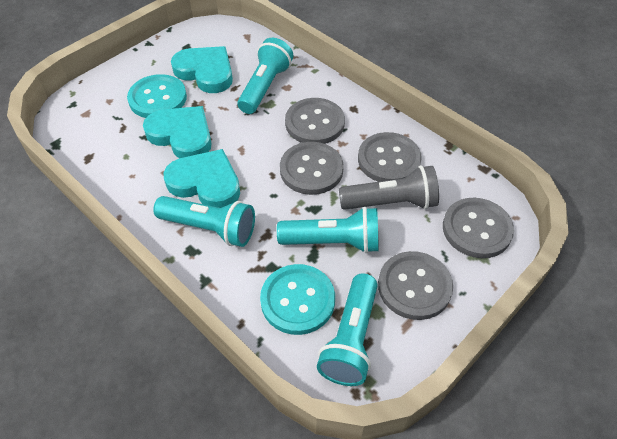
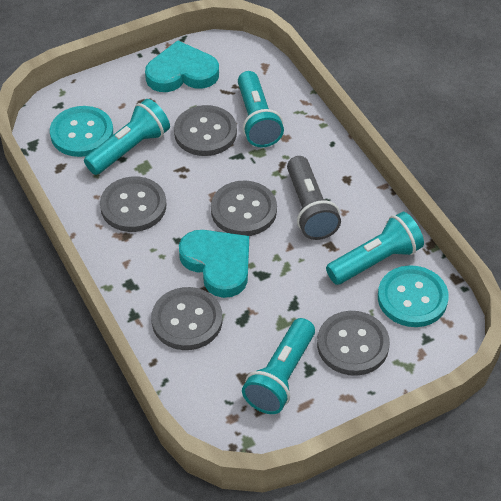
turquoise heart: 3 -> 2

